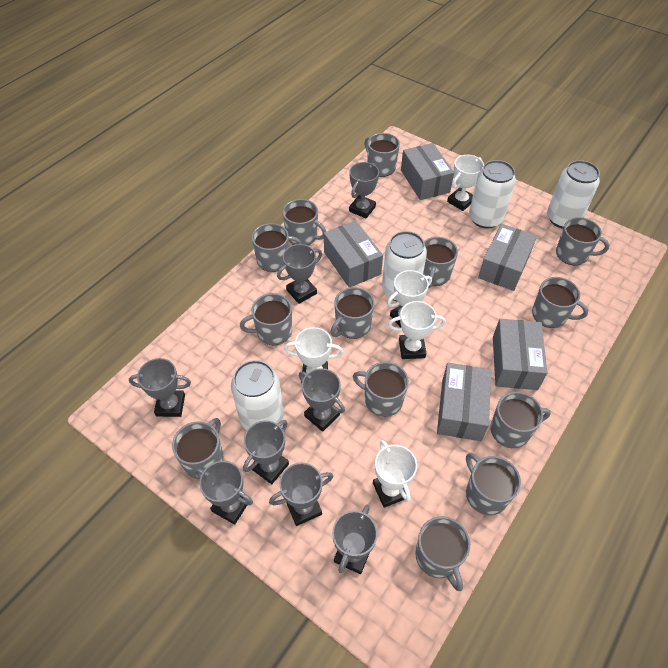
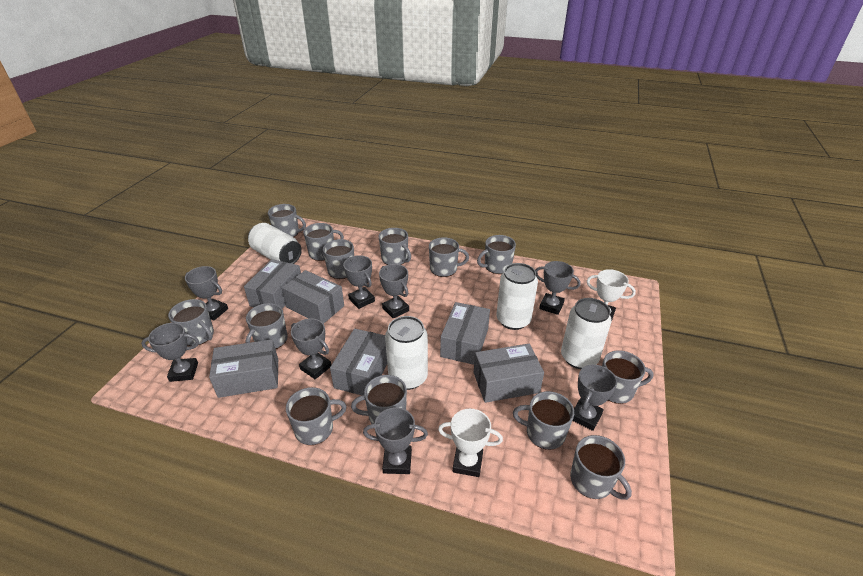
grey box: 5 -> 6
white trophy: 5 -> 2

